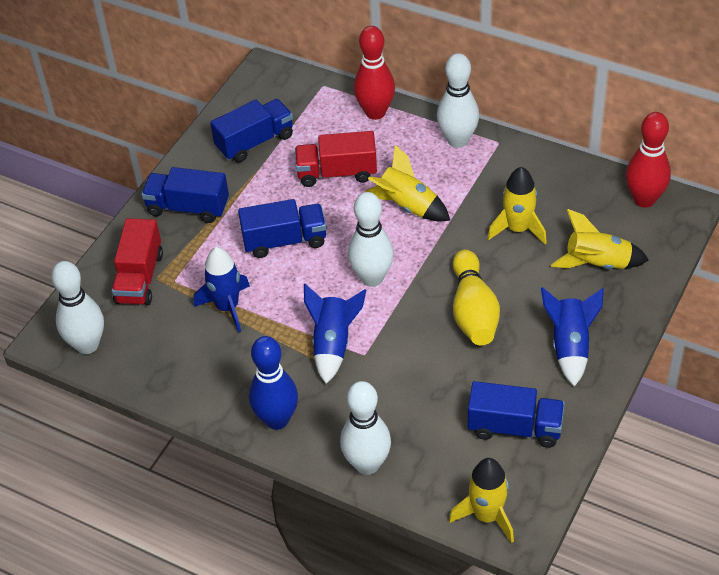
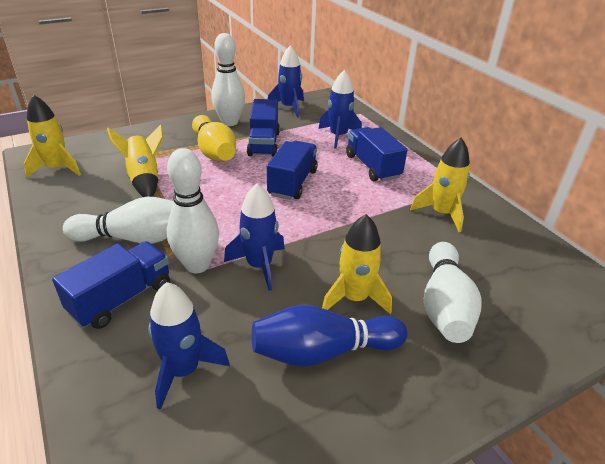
blue rocket: 3 -> 4
red bowling pin: 2 -> 0
red truck: 2 -> 0

